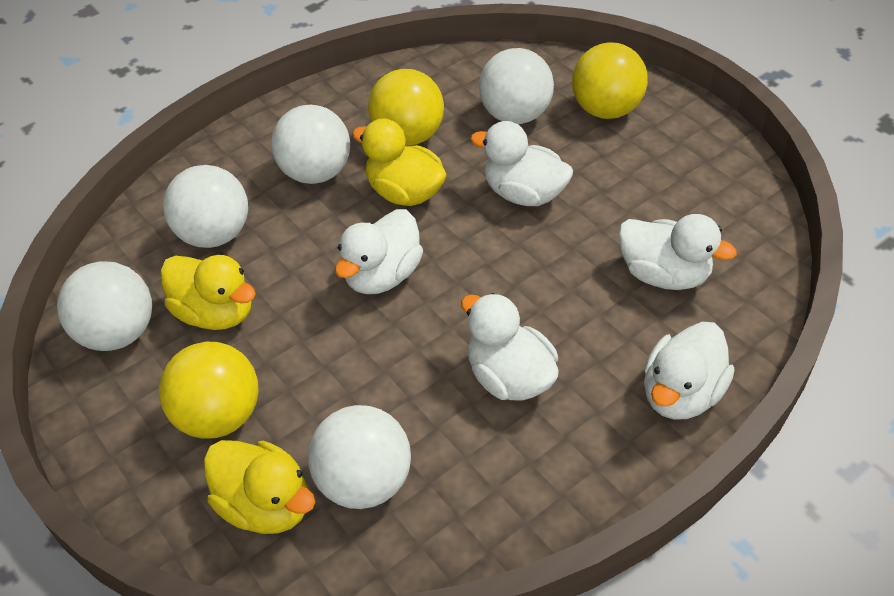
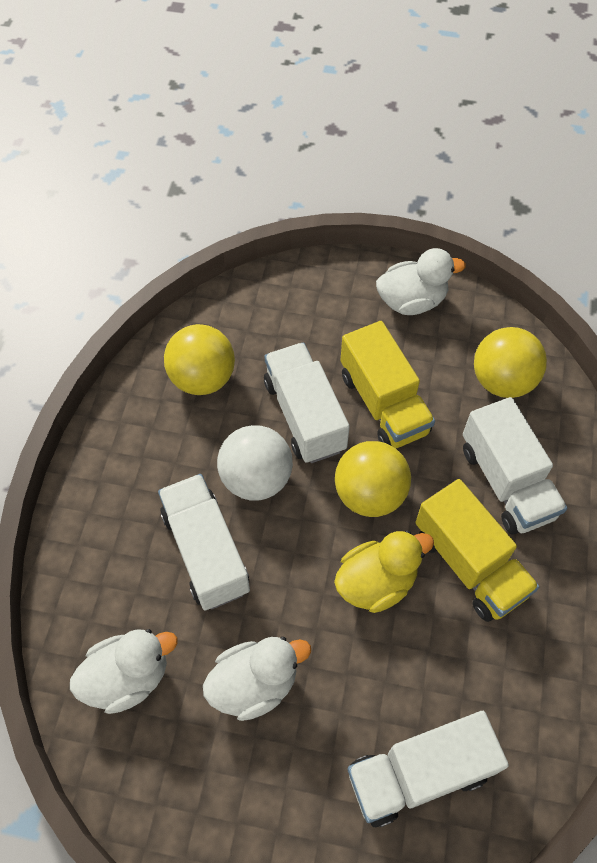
white ball: 5 -> 1
white duck: 5 -> 3
white truck: 0 -> 4
yellow duck: 3 -> 1
yellow truck: 0 -> 2

